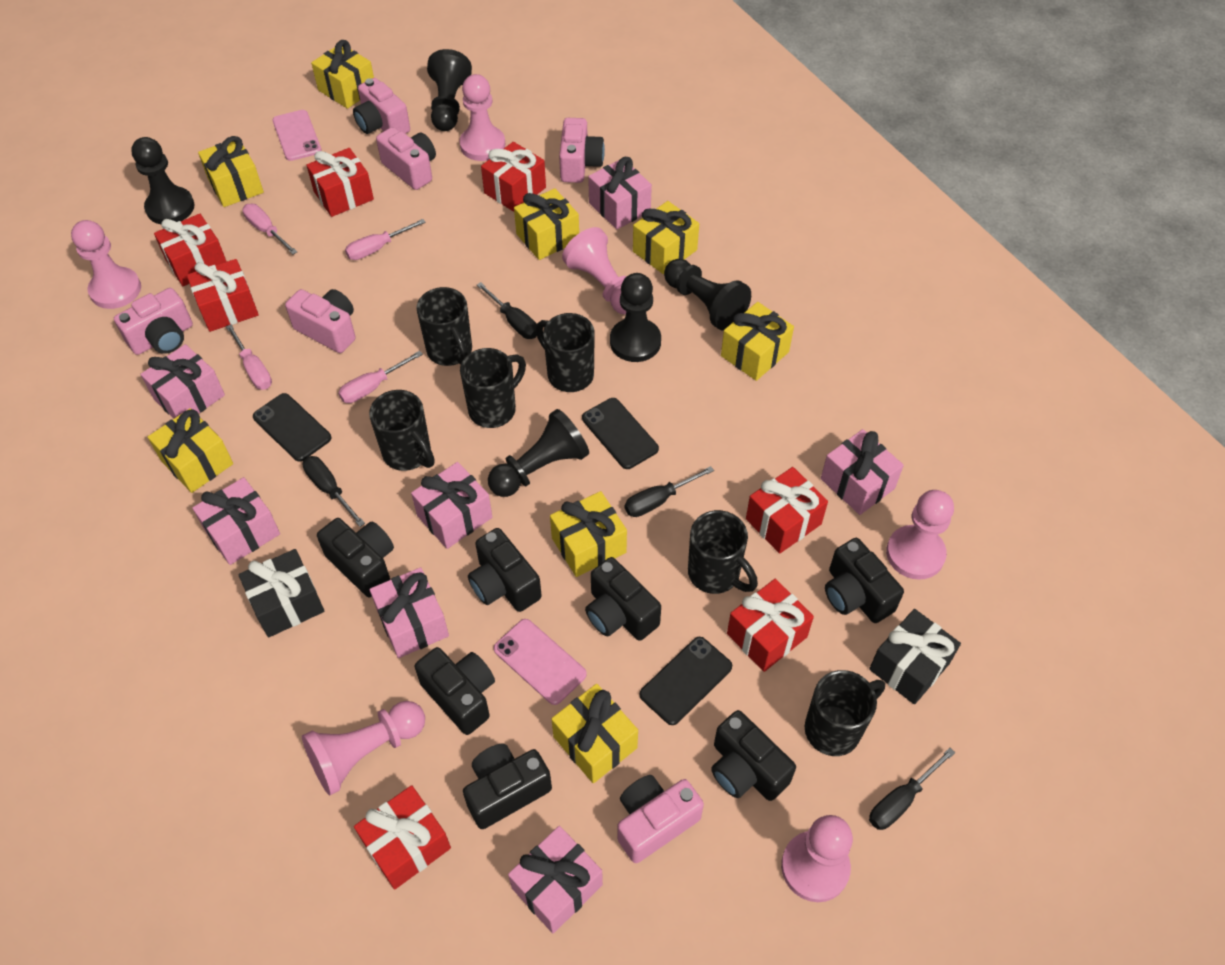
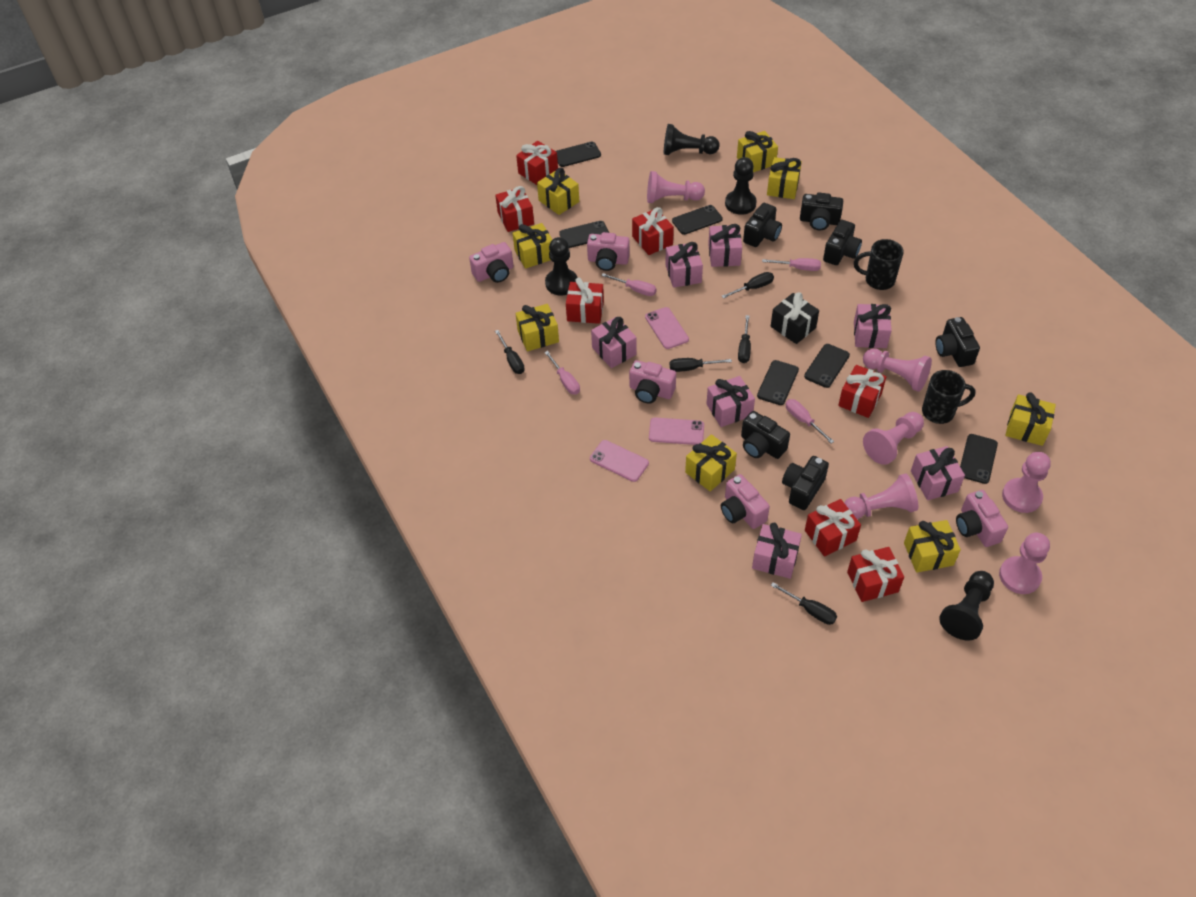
black camera: 7 -> 6
black gift: 2 -> 1
black mug: 6 -> 2
black pawn: 5 -> 4
black phone: 3 -> 6
black screwdriver: 4 -> 5
pink camera: 6 -> 5
pink phone: 2 -> 3

